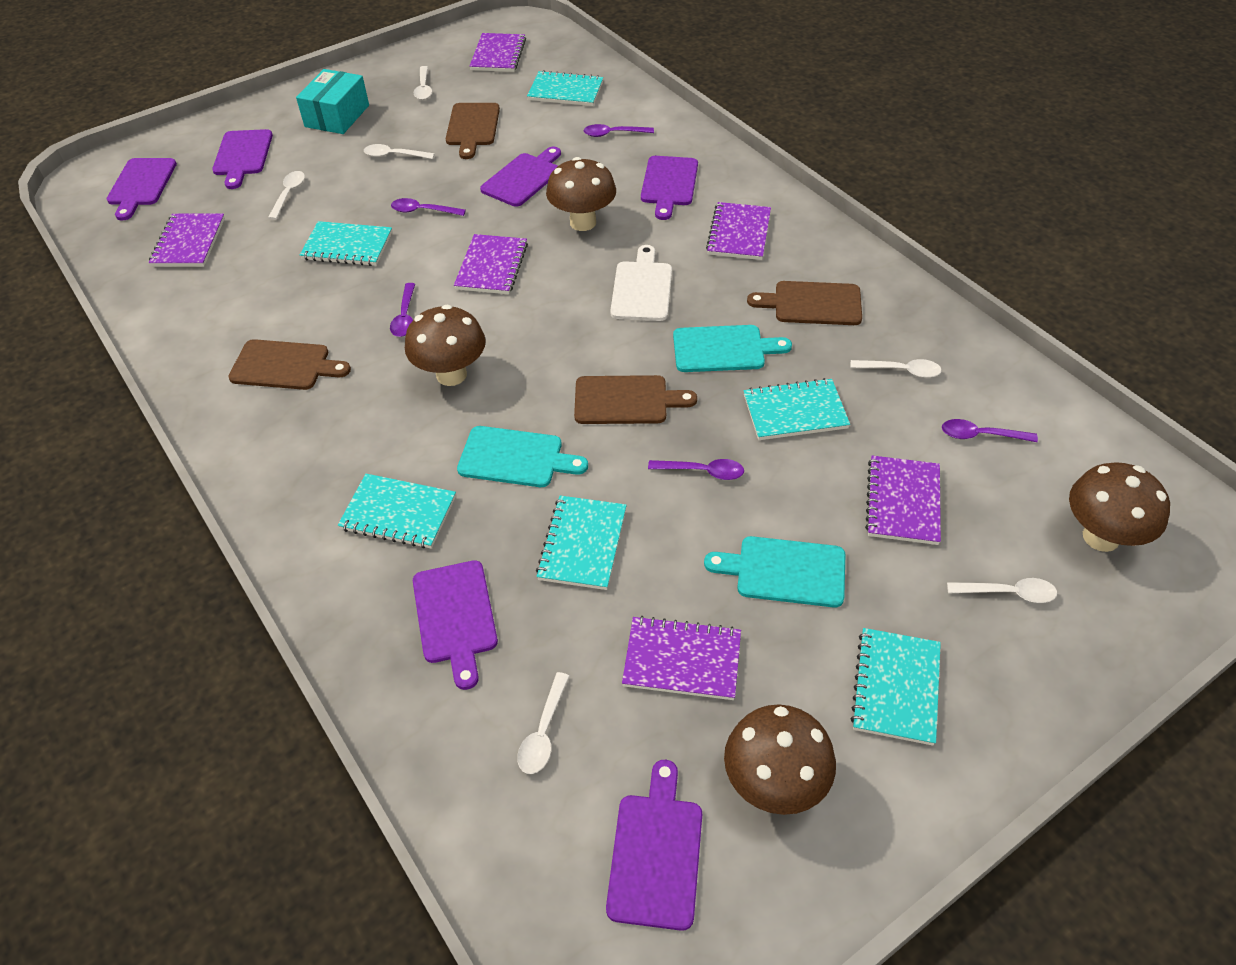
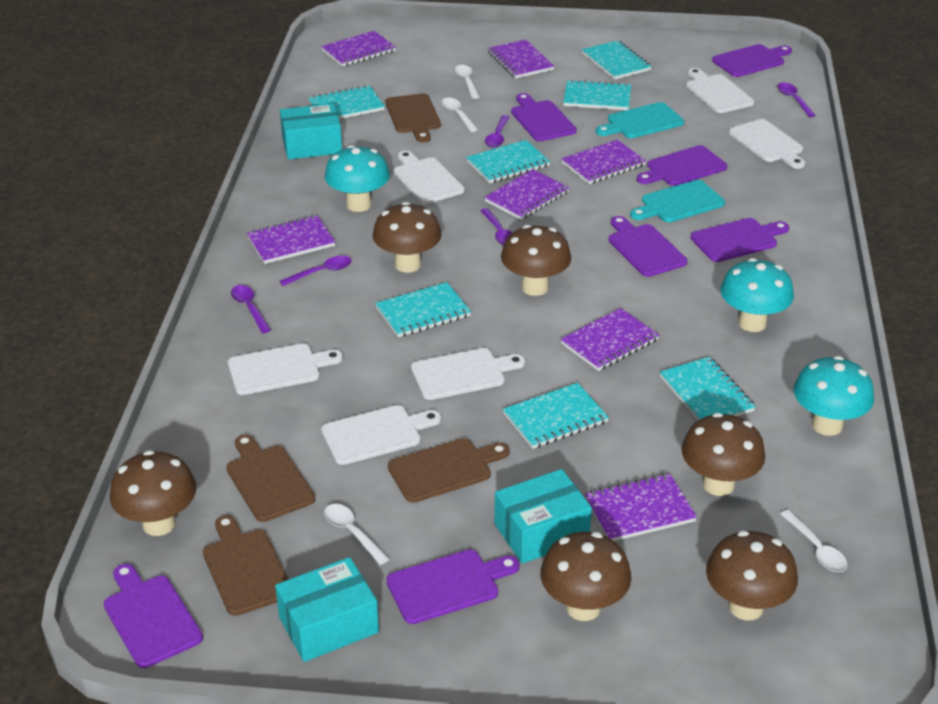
brown mushroom: 4 -> 6
purple cutting board: 6 -> 7
purple notebook: 6 -> 7
turquoise box: 1 -> 3
turquoise cutting board: 3 -> 2
turquoise mushroom: 0 -> 3
turquoise notebook: 6 -> 7
white cutting board: 1 -> 6
white spoon: 6 -> 4

